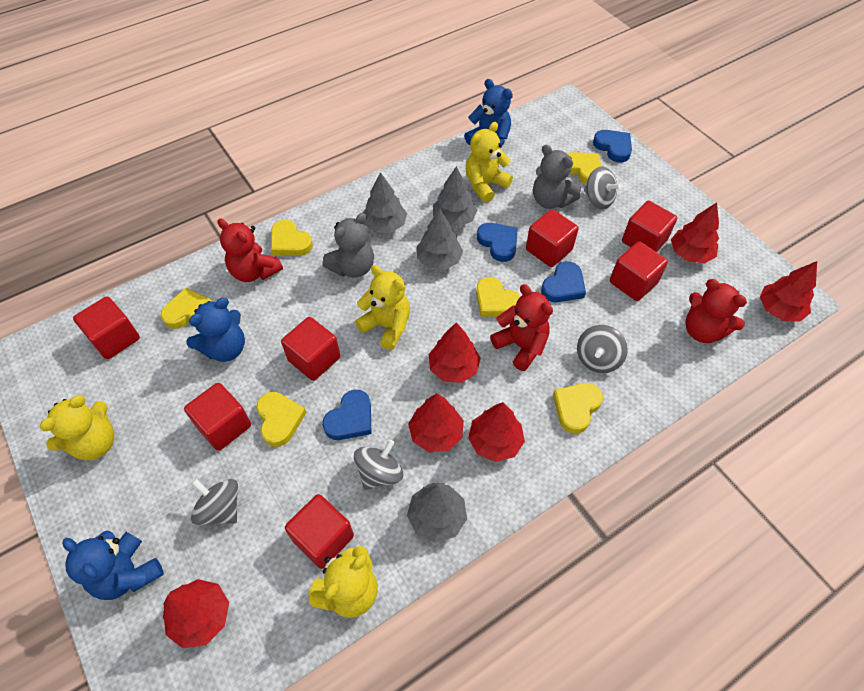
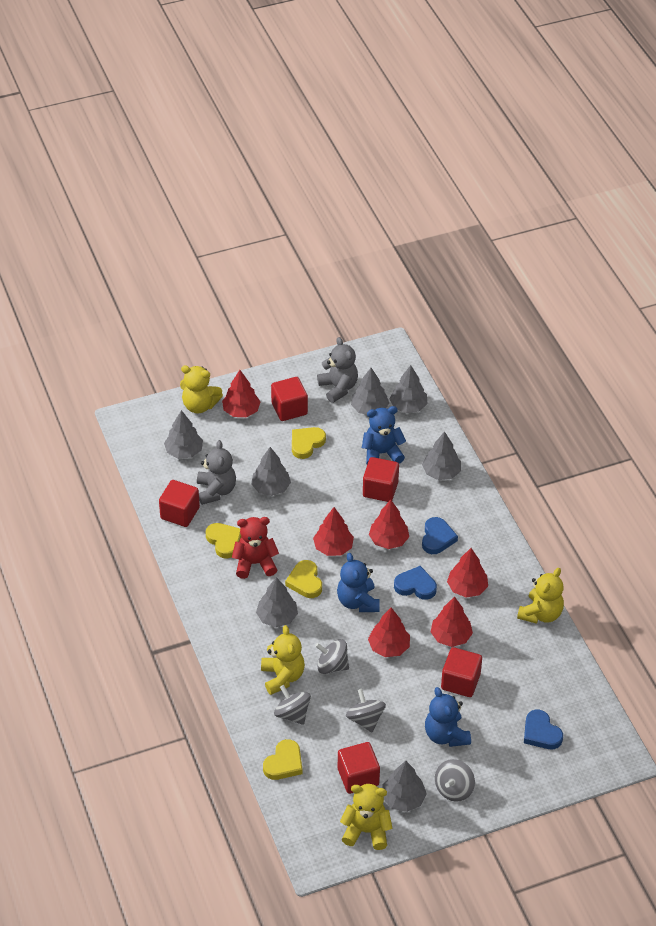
blue heart: 4 -> 3
grey tree: 4 -> 7
red cube: 7 -> 5
red teddy bear: 3 -> 1
yellow heart: 6 -> 4

